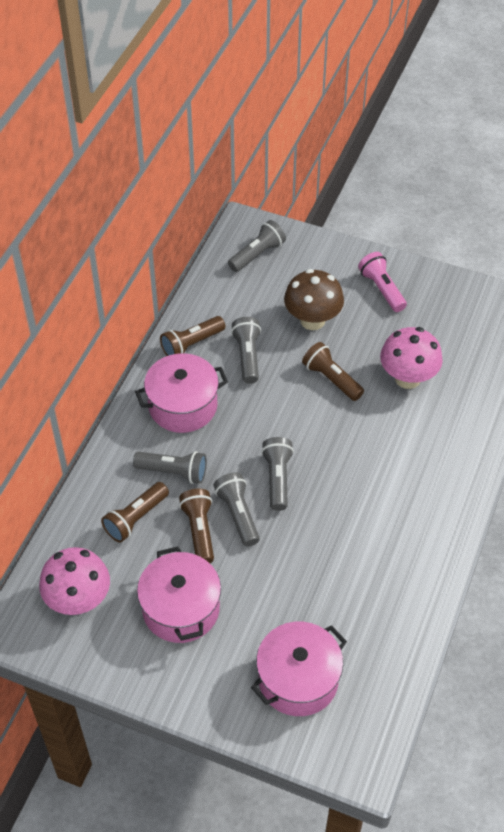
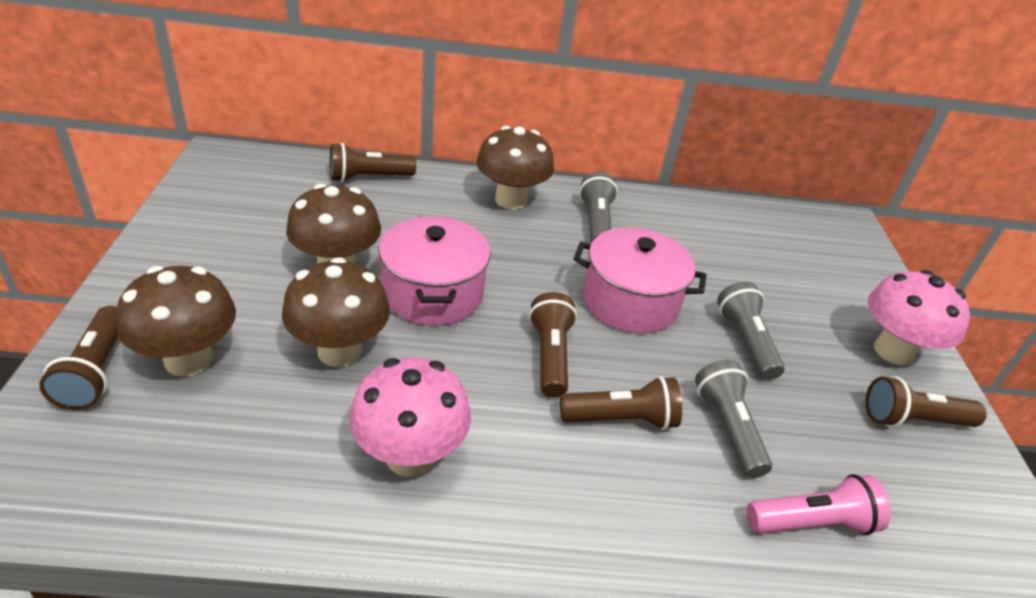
brown flashlight: 4 -> 5
brown mushroom: 1 -> 4
grey flashlight: 5 -> 3
pink pot: 3 -> 2

